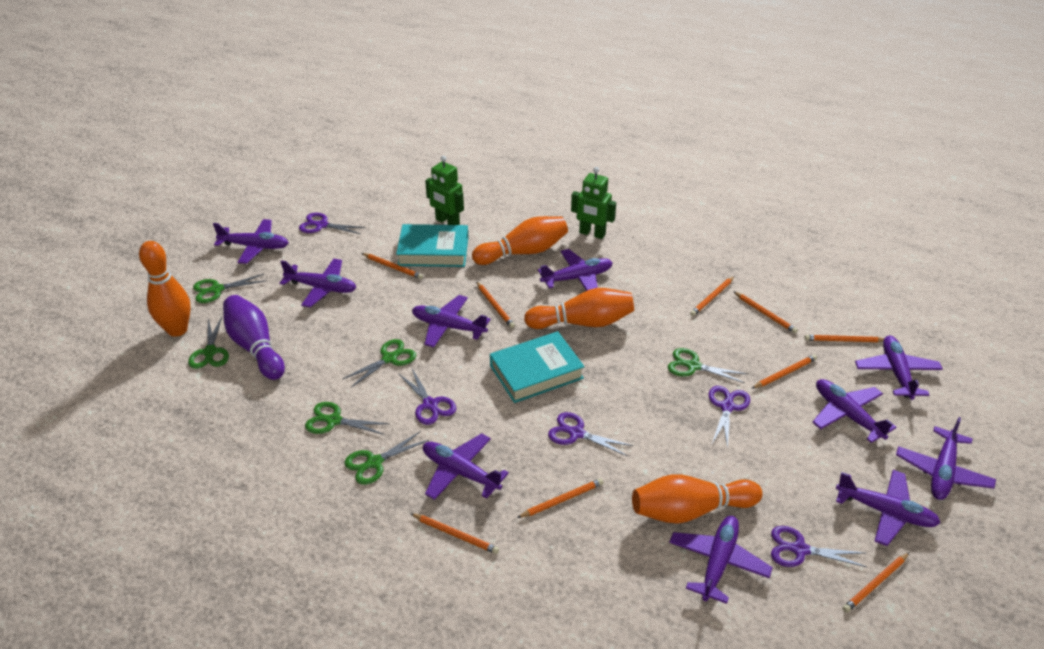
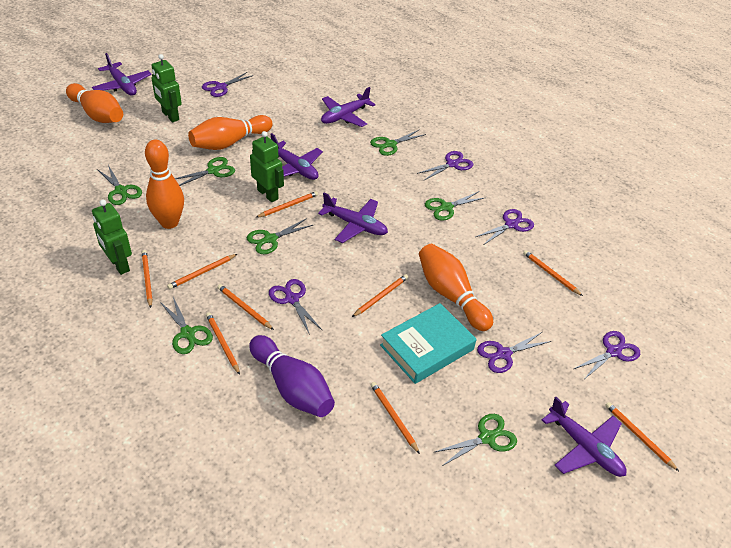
green robot: 2 -> 3
green scissors: 6 -> 7
purple plane: 10 -> 5
purple scissors: 5 -> 6
turquoise book: 2 -> 1

